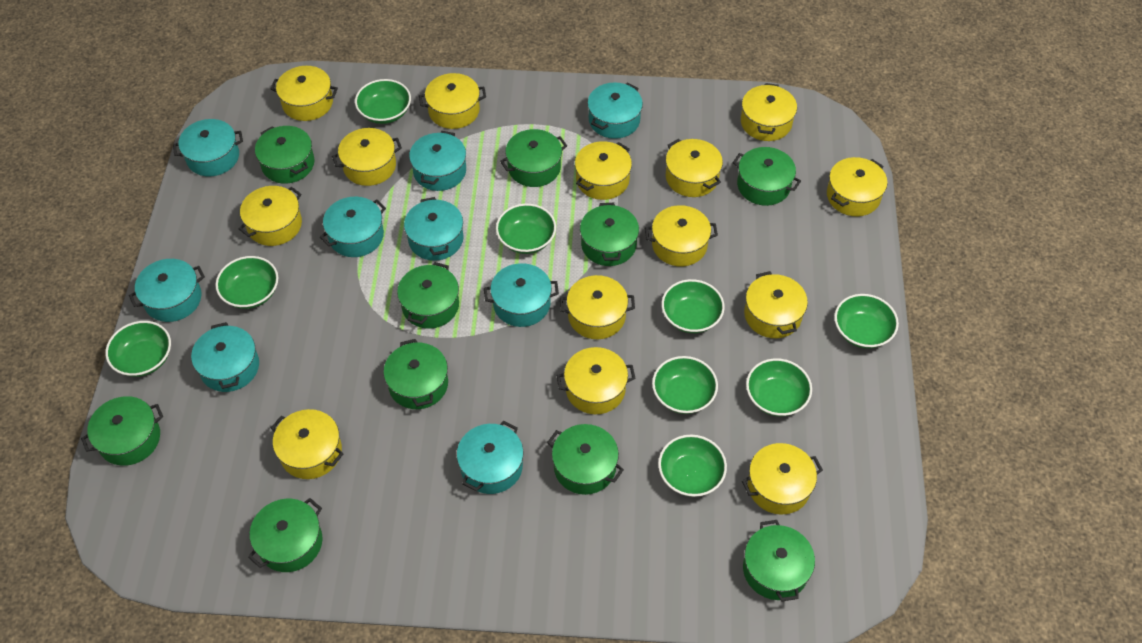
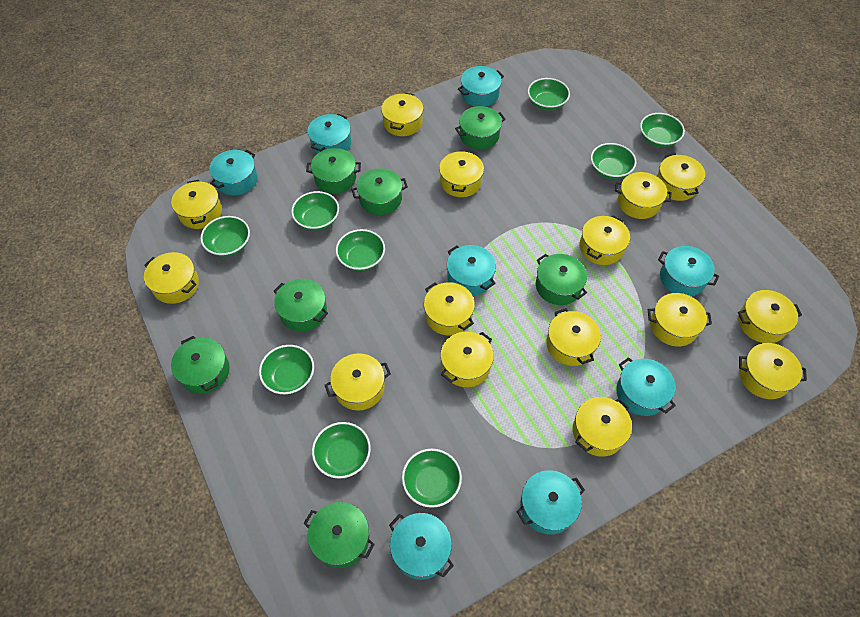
green pot: 10 -> 7
turquoise pot: 9 -> 8
yellow pot: 14 -> 15

